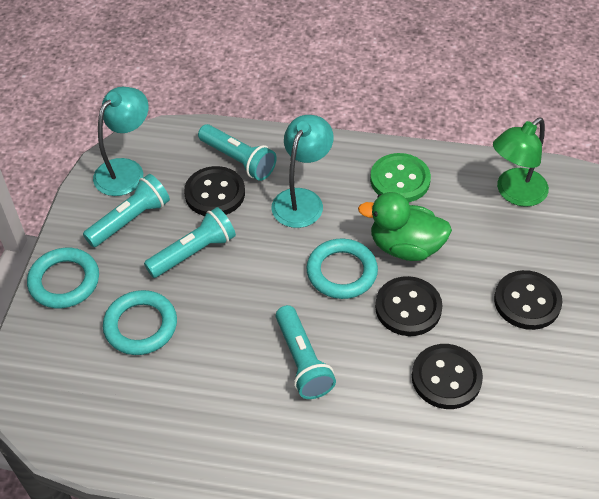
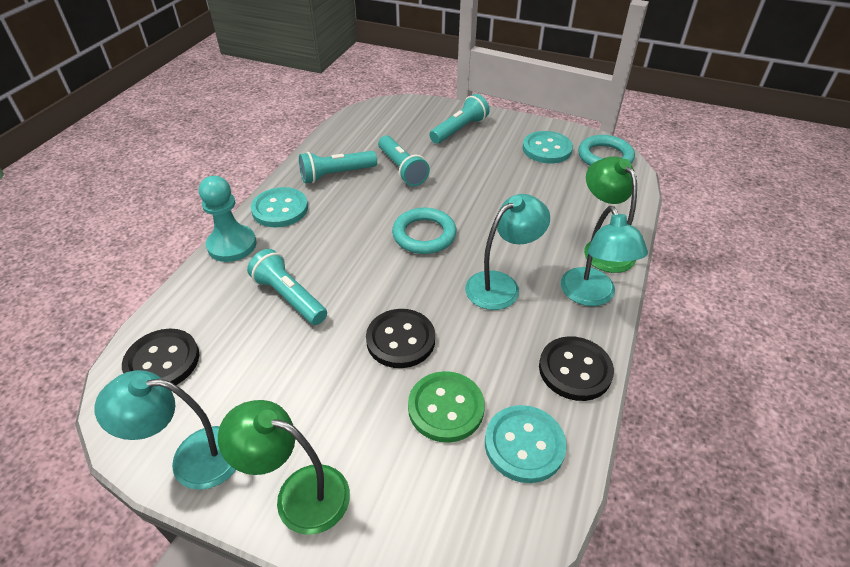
black button: 4 -> 3
green duck: 1 -> 0
green lamp: 1 -> 2
turquoise button: 0 -> 3
turquoise lamp: 2 -> 3
turquoise pawn: 0 -> 1
turquoise ring: 3 -> 2

